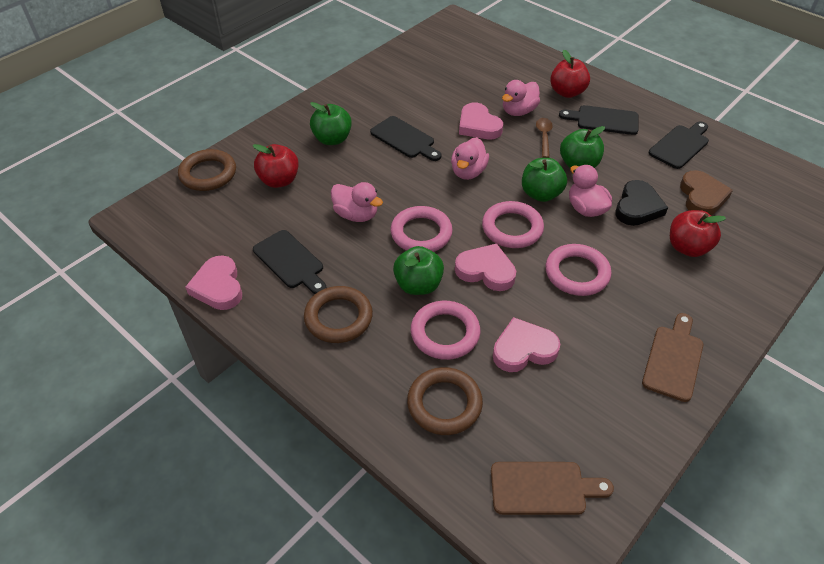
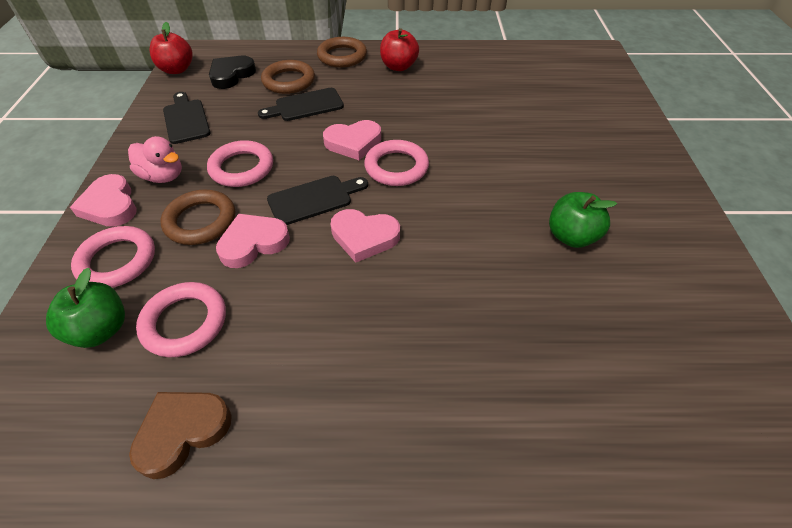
black cutting board: 4 -> 3
brown cutting board: 2 -> 0
brown spoon: 1 -> 0
green apple: 4 -> 2
pink duck: 4 -> 1
red apple: 3 -> 2

